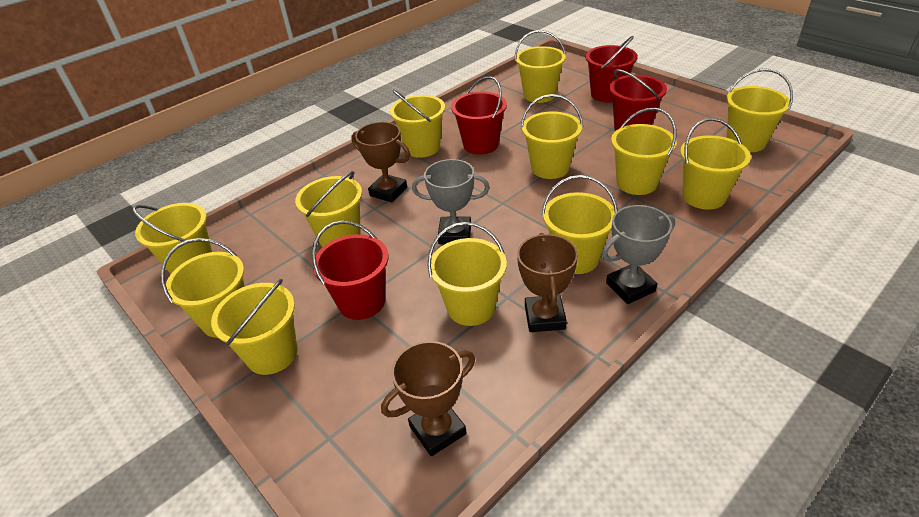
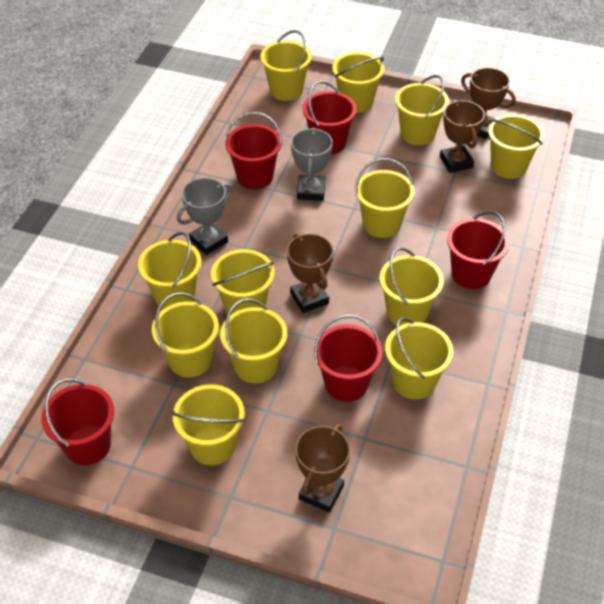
brown trophy: 3 -> 4
red bucket: 4 -> 5

